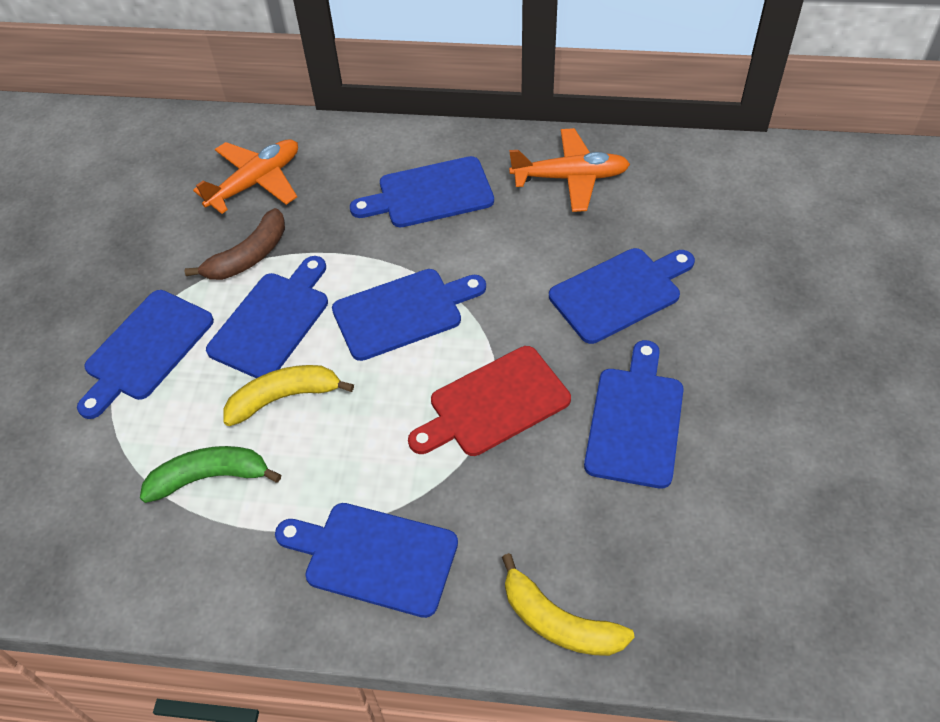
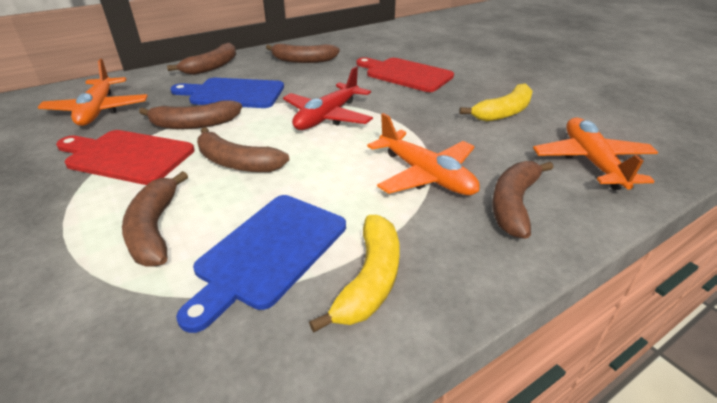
blue cutting board: 7 -> 2
brown banana: 1 -> 6
green banana: 1 -> 0
orange plane: 2 -> 3
red cutting board: 1 -> 2
red plane: 0 -> 1

